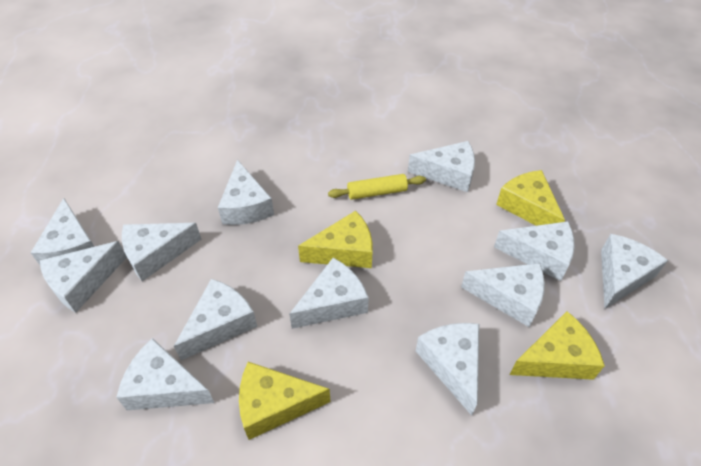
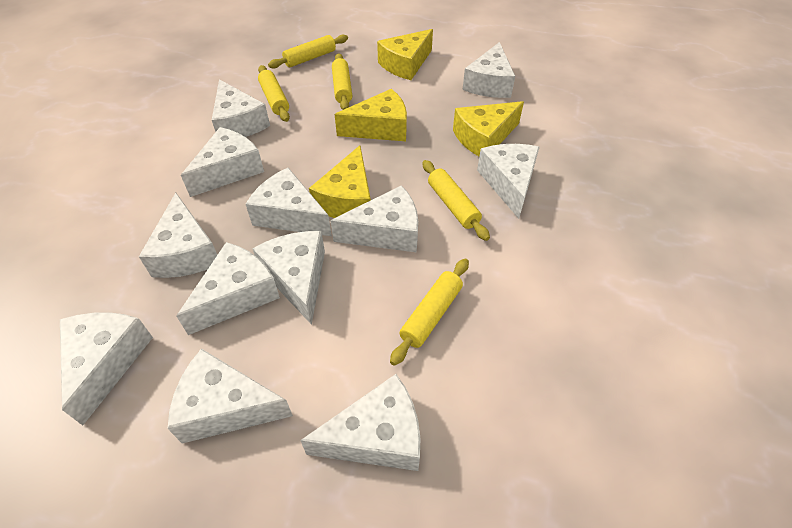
yellow rolling pin: 1 -> 5

